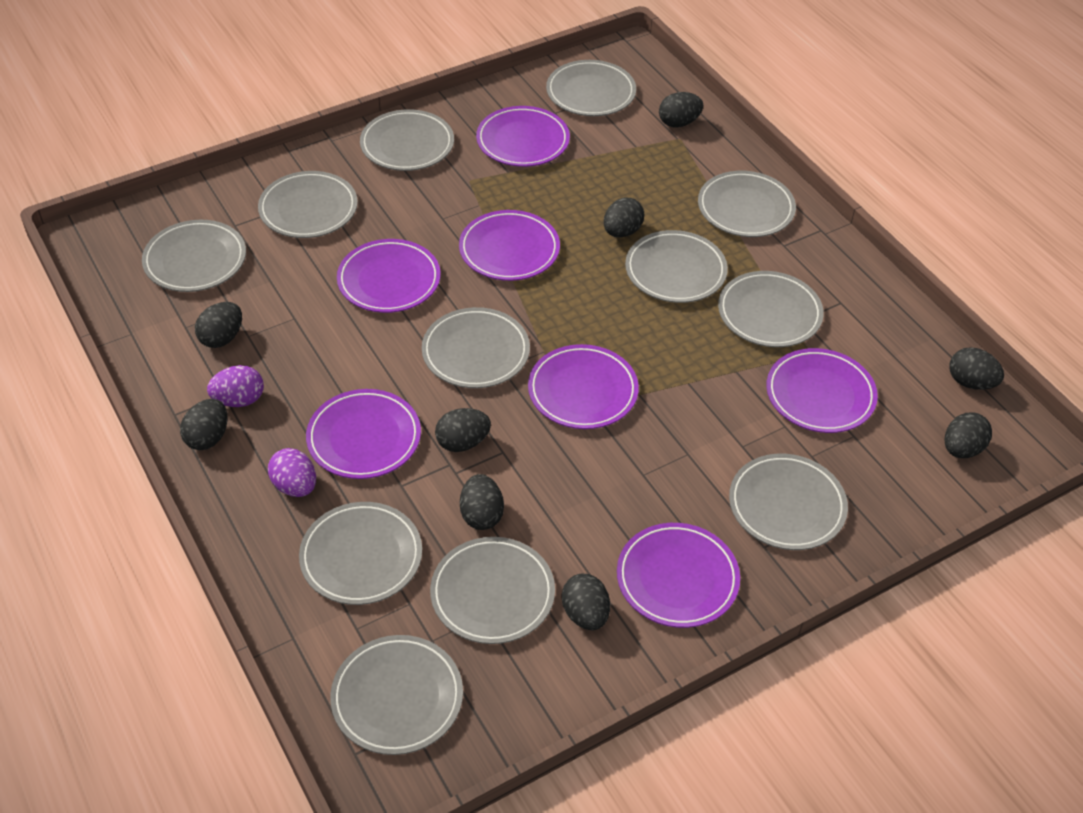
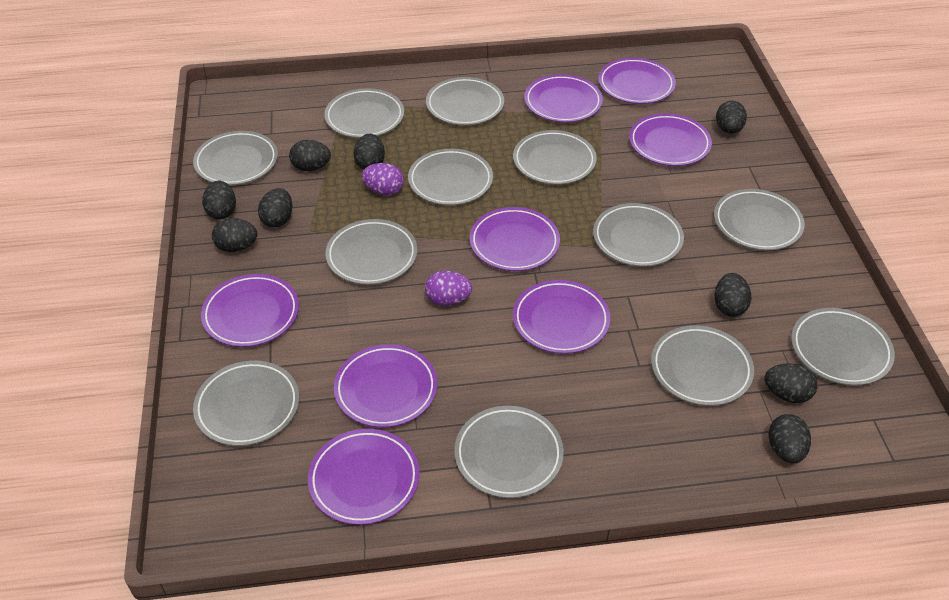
purple plate: 7 -> 8

